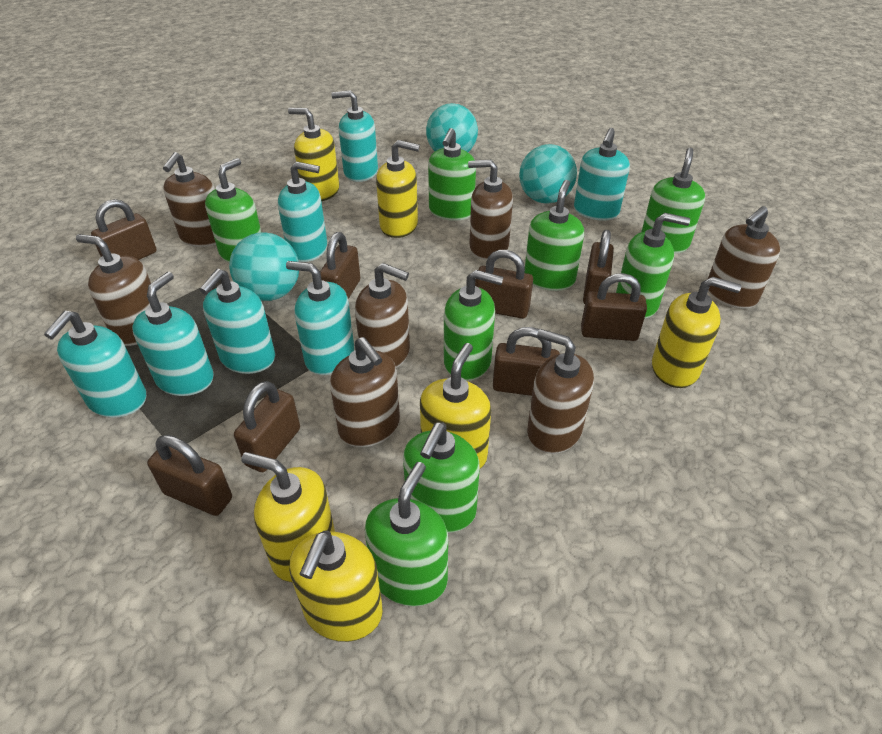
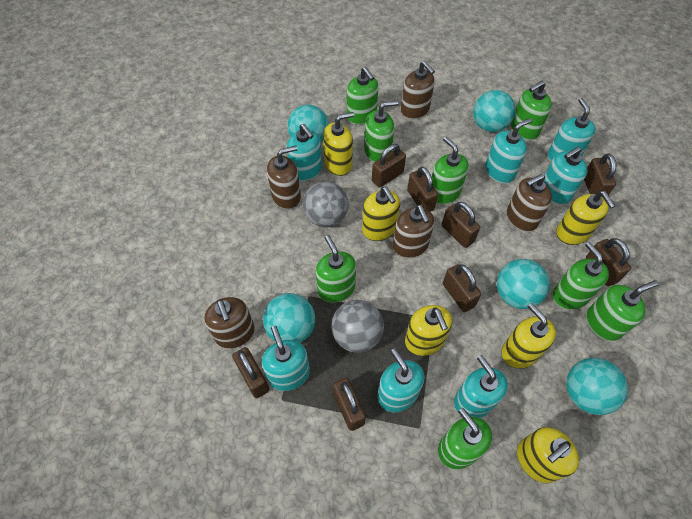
brown soap dispenser: 7 -> 5
grey ball: 0 -> 2
turquoise ball: 3 -> 5

